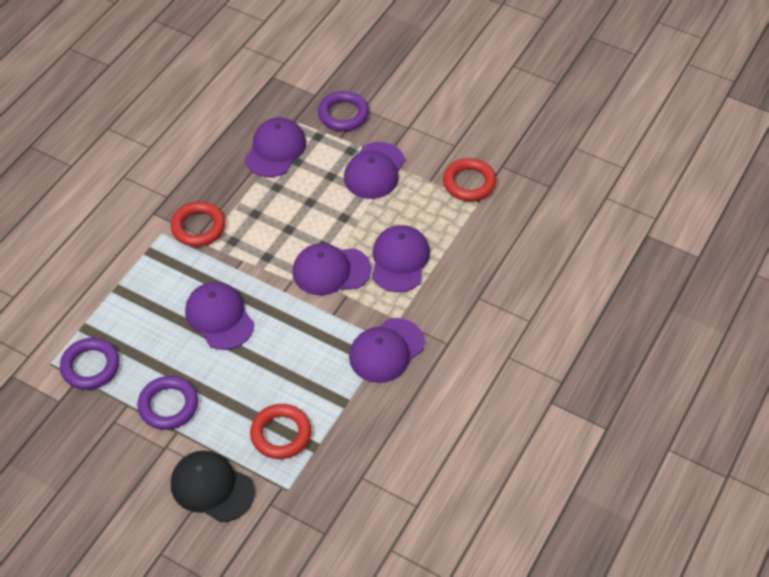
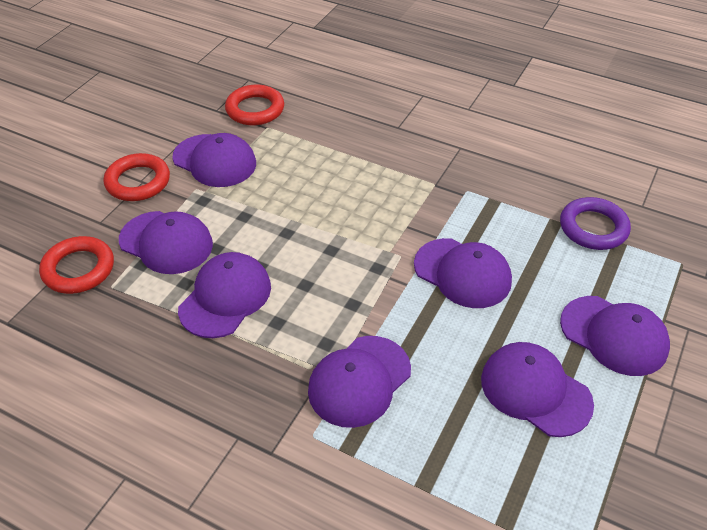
black cap: 1 -> 0
purple cap: 6 -> 7
purple ring: 3 -> 1

